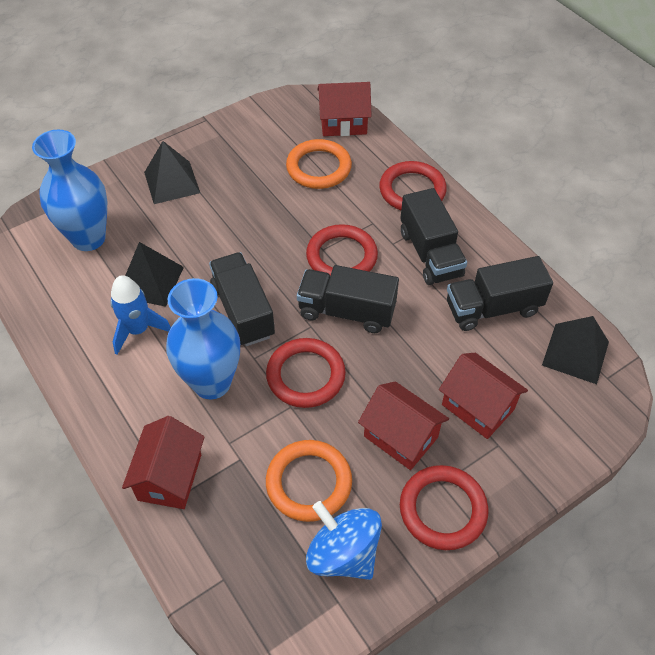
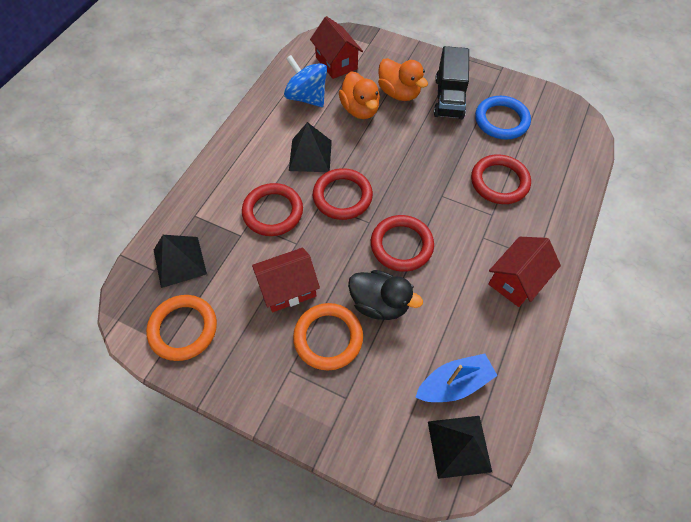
black duck: 0 -> 1
black truck: 4 -> 1
blue boat: 0 -> 1
blue ring: 0 -> 1
blue rocket: 1 -> 0
blue vase: 2 -> 0
orange duck: 0 -> 2
red house: 4 -> 3

